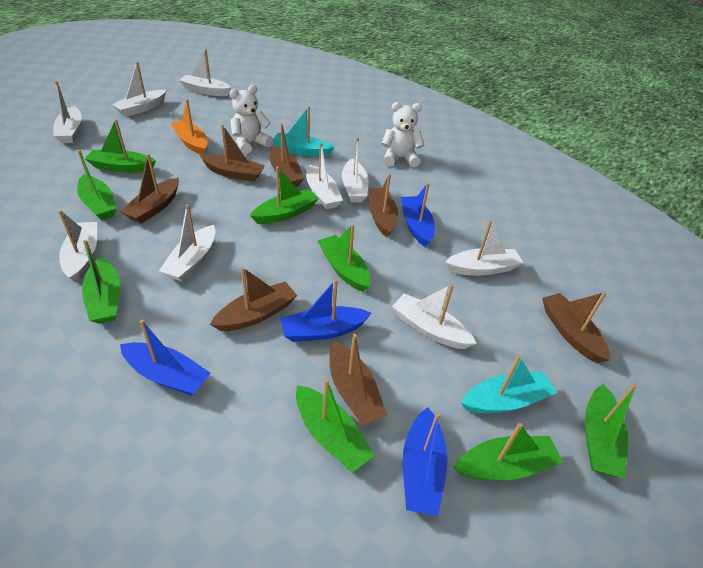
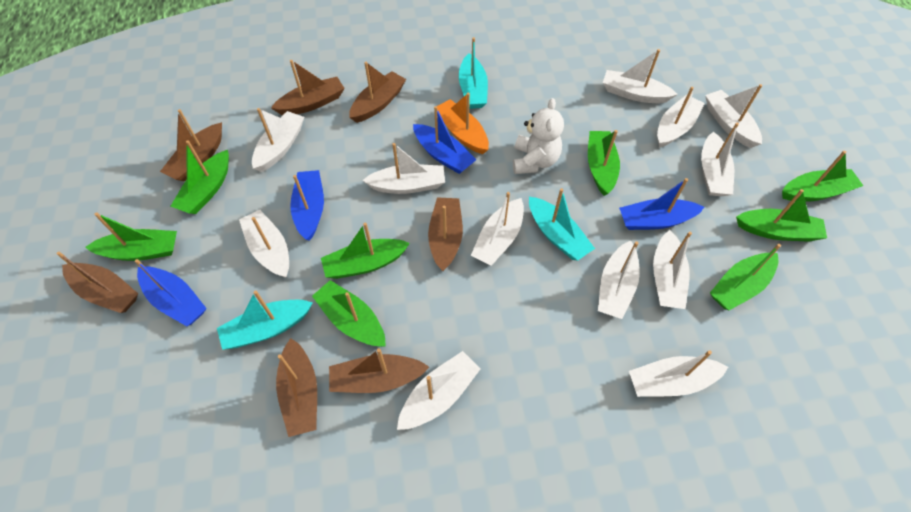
turquoise boat: 2 -> 3
white boat: 9 -> 12
white teddy bear: 2 -> 1

